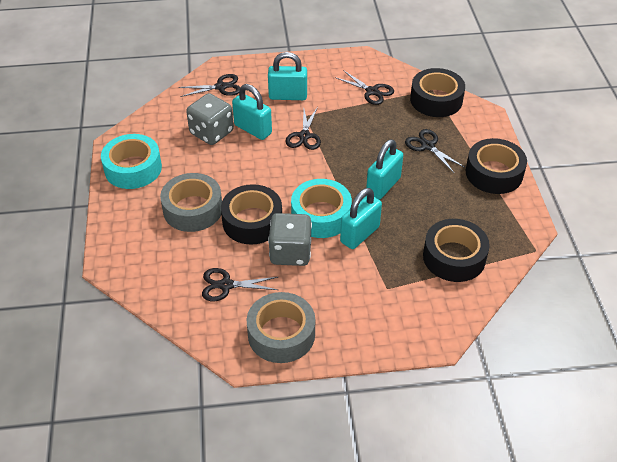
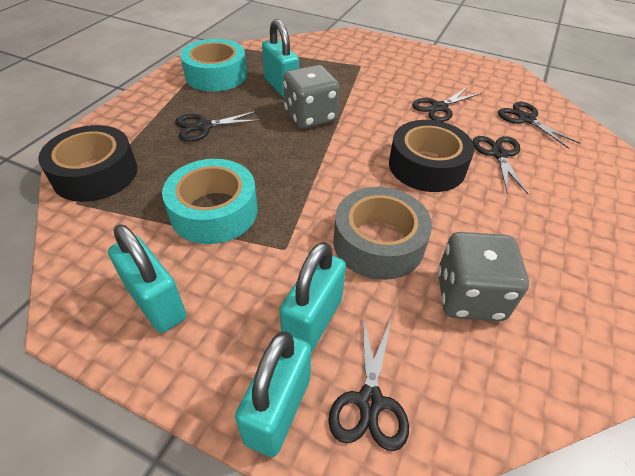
black tape: 4 -> 2
grey tape: 2 -> 1

